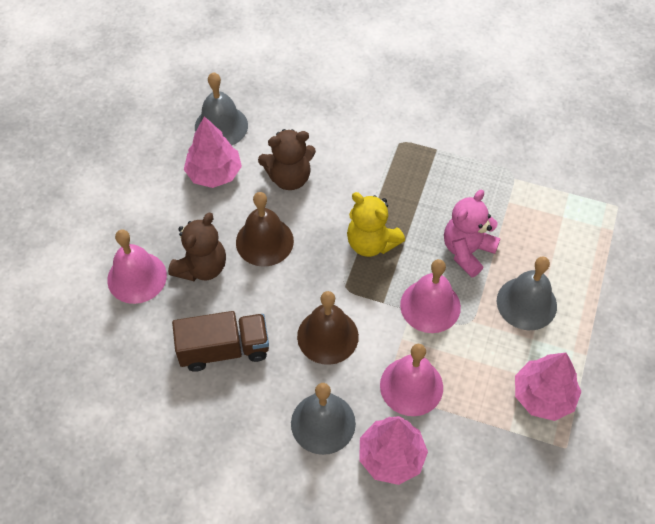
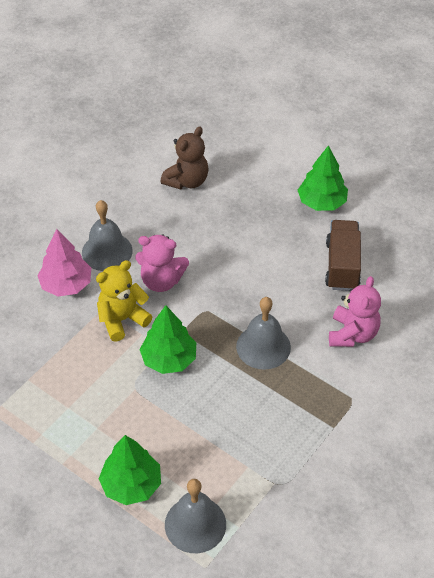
brown bell: 2 -> 0
brown teddy bear: 2 -> 1
green tree: 0 -> 3
pink bell: 3 -> 0
pink teddy bear: 1 -> 2
pink tree: 3 -> 1

